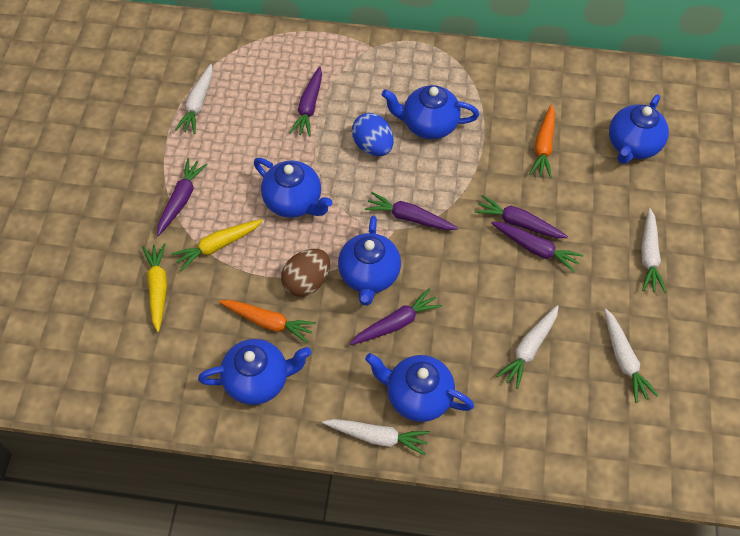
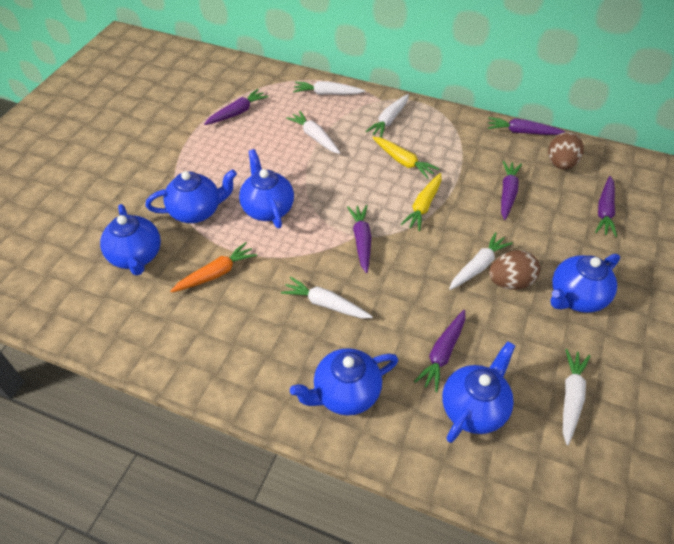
blue egg: 1 -> 0
brown egg: 1 -> 2
orange carrot: 2 -> 1
white carrot: 5 -> 6

